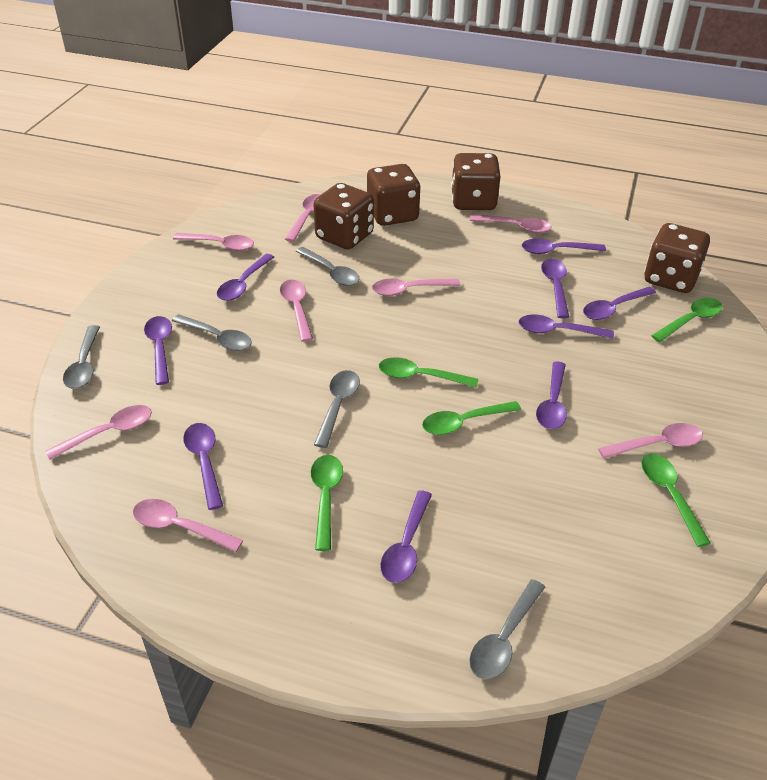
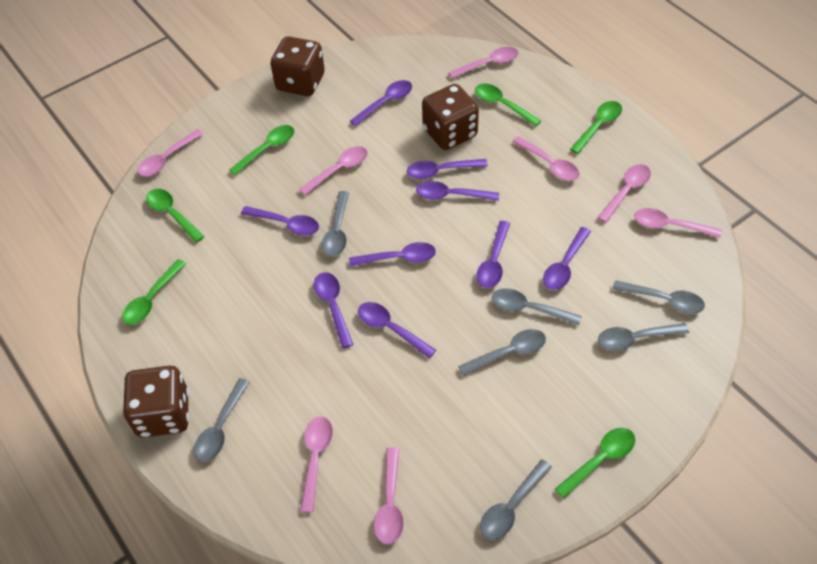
brown dice: 4 -> 3
green spoon: 5 -> 6
grey spoon: 5 -> 7

